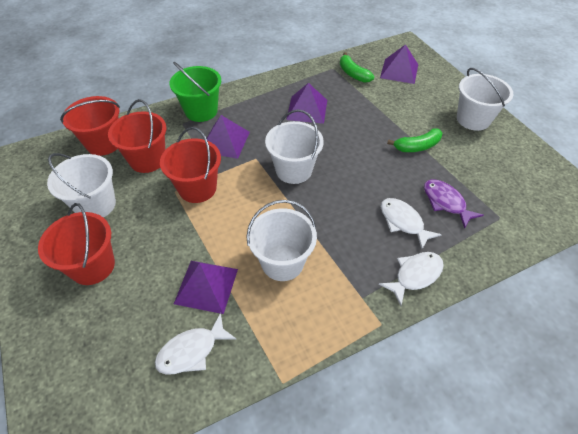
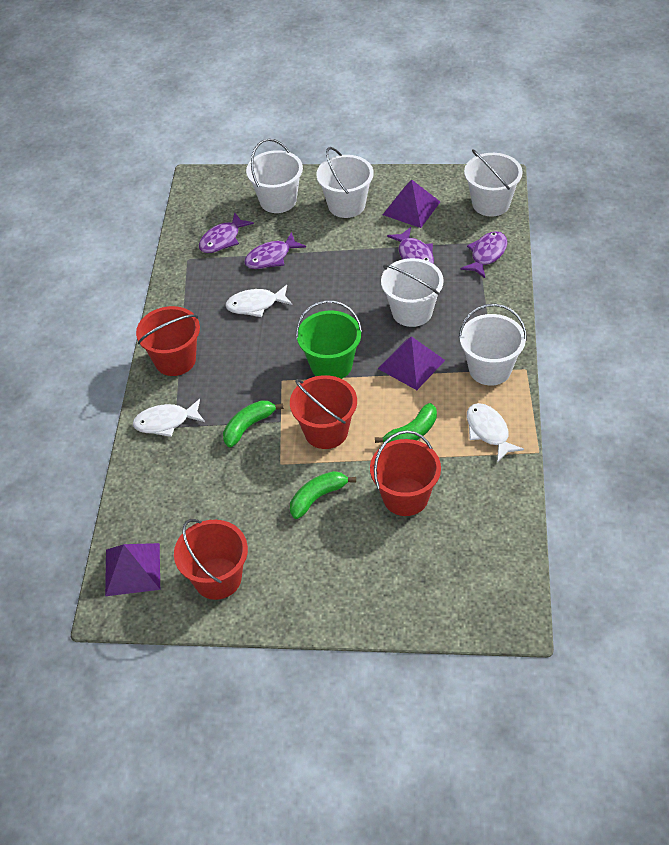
green banana: 2 -> 3
purple fish: 1 -> 4
purple pyramid: 4 -> 3
white bucket: 4 -> 5

